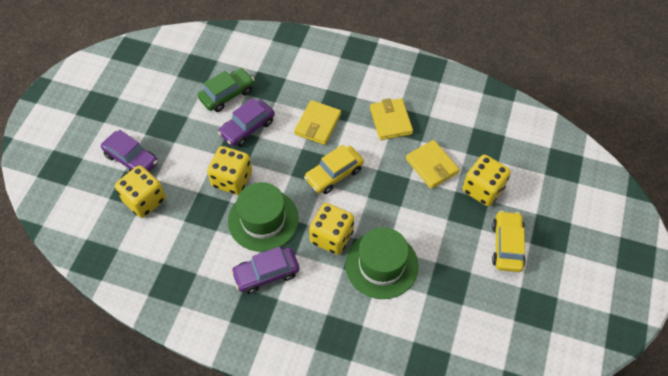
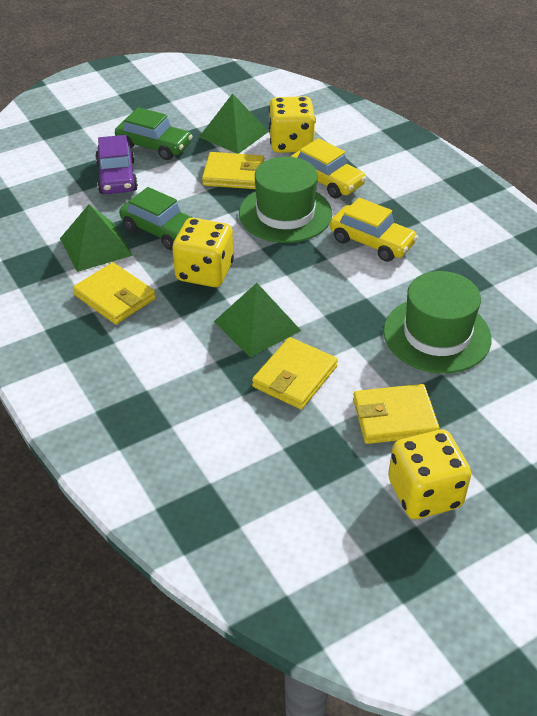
green car: 1 -> 2
green pyramid: 0 -> 3
purple car: 3 -> 1
yellow dice: 4 -> 3
yellow wallet: 3 -> 4

